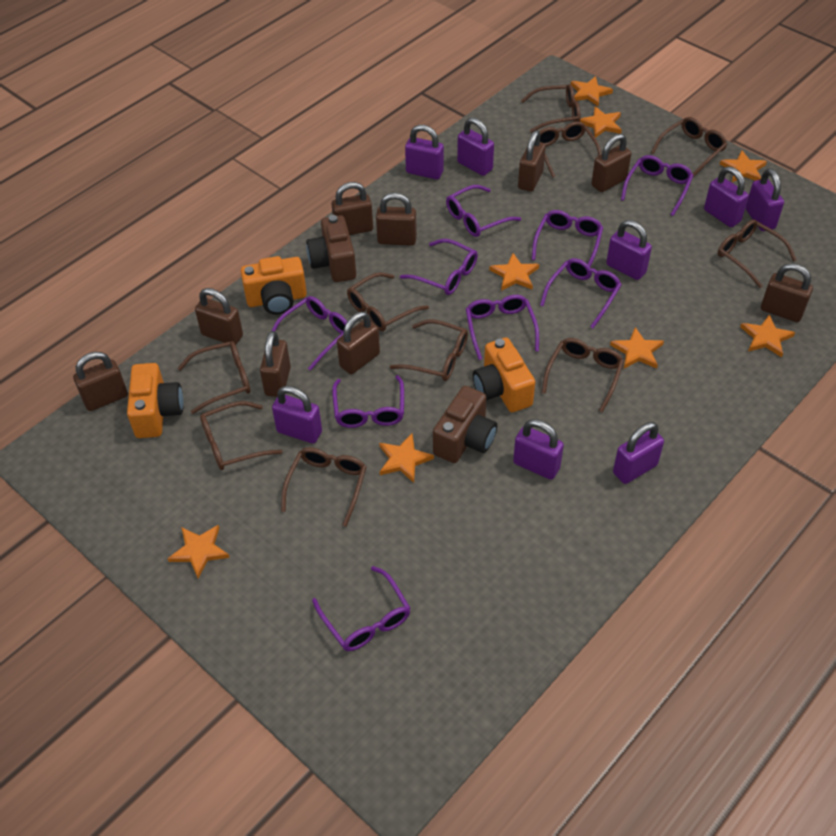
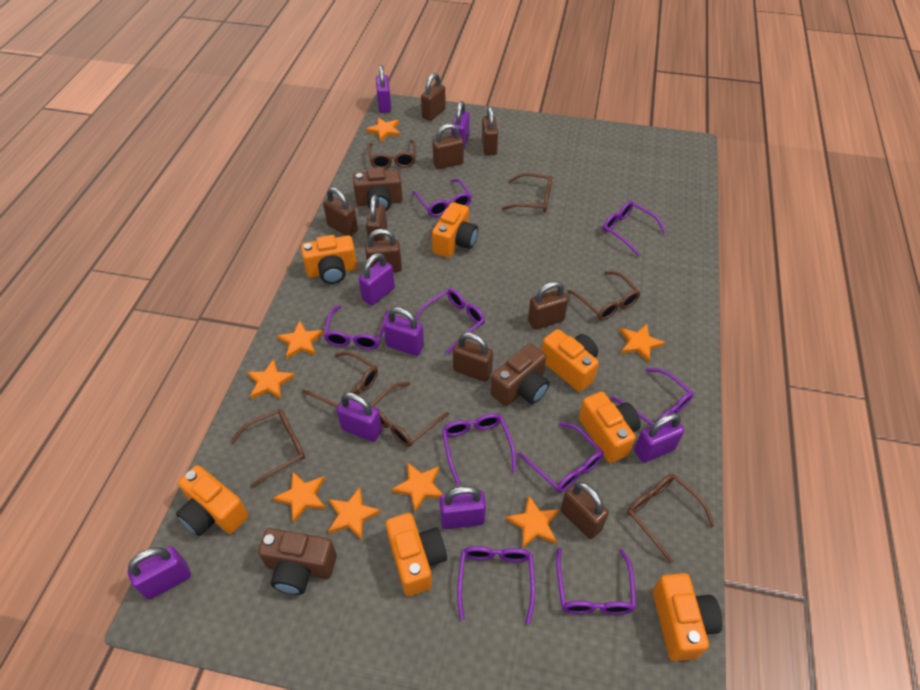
brown camera: 2 -> 3
brown glasses: 10 -> 7
orange camera: 3 -> 7

